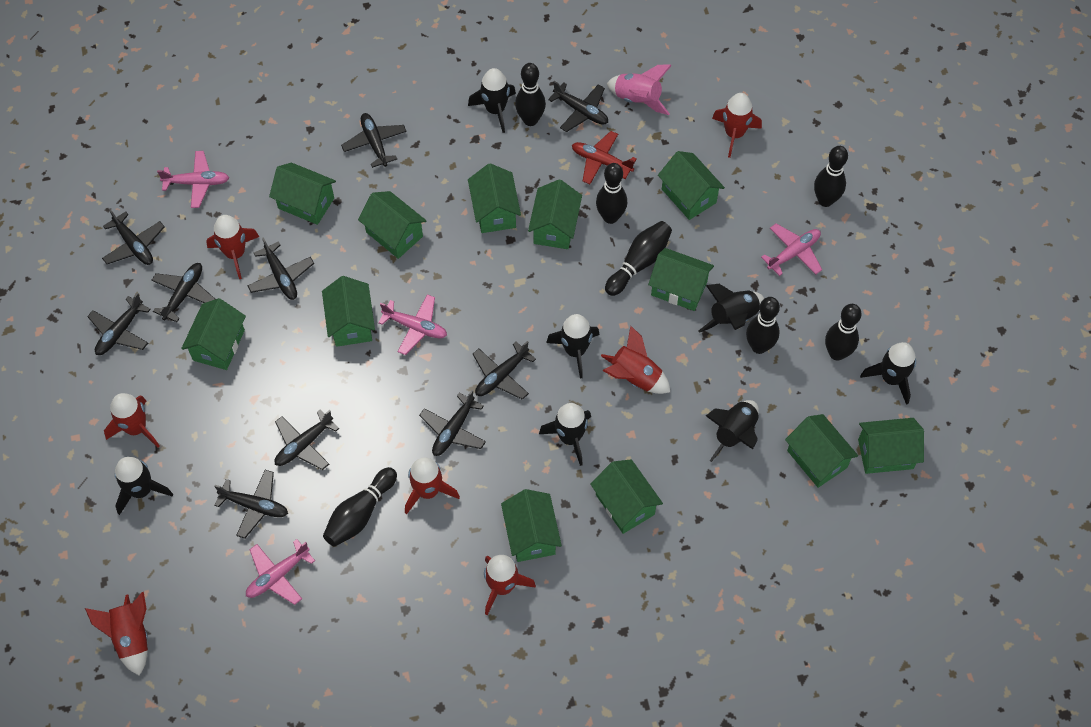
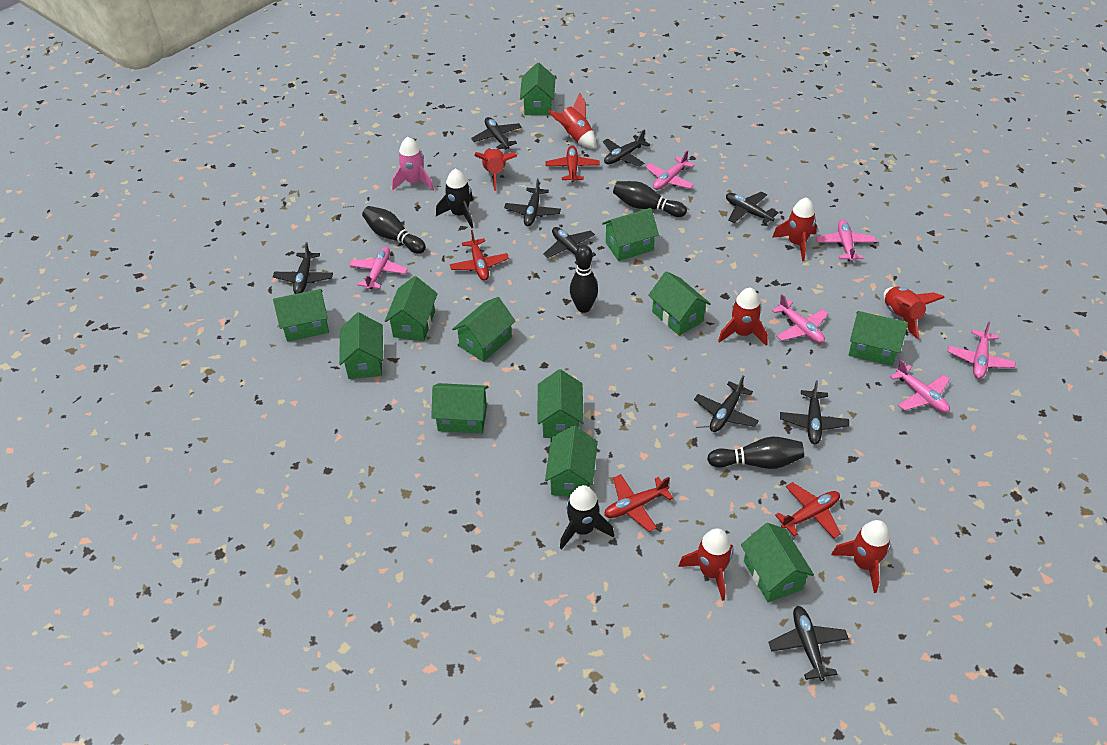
black bowling pin: 7 -> 4
black plane: 10 -> 9
black rocket: 7 -> 2
pink plane: 4 -> 6
red plane: 1 -> 4

